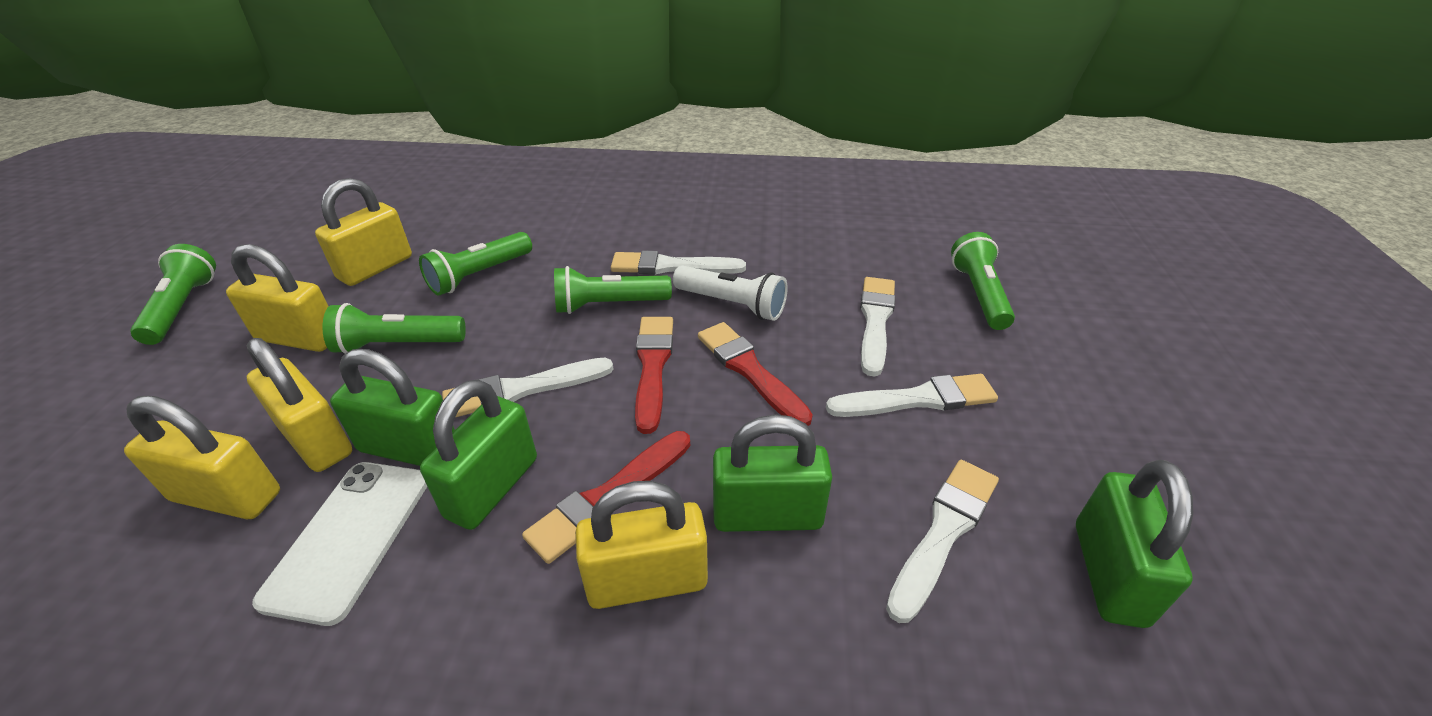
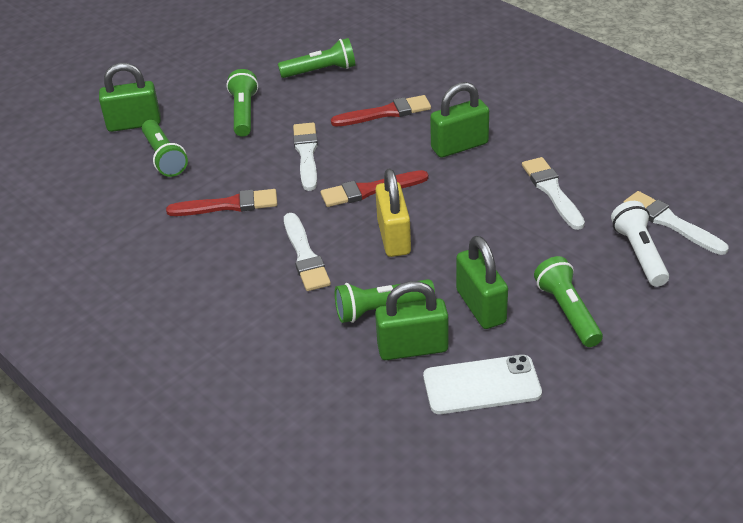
white brush: 5 -> 4
yellow padlock: 5 -> 1

